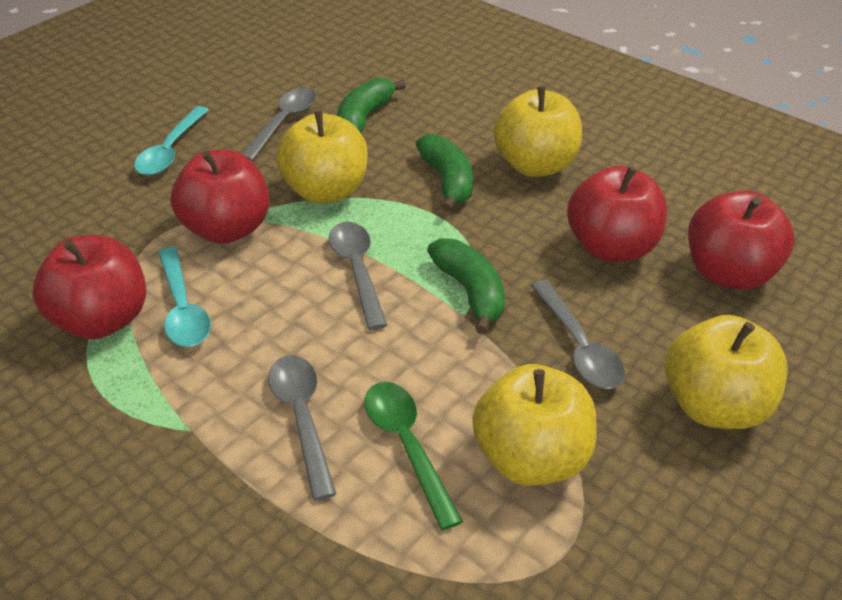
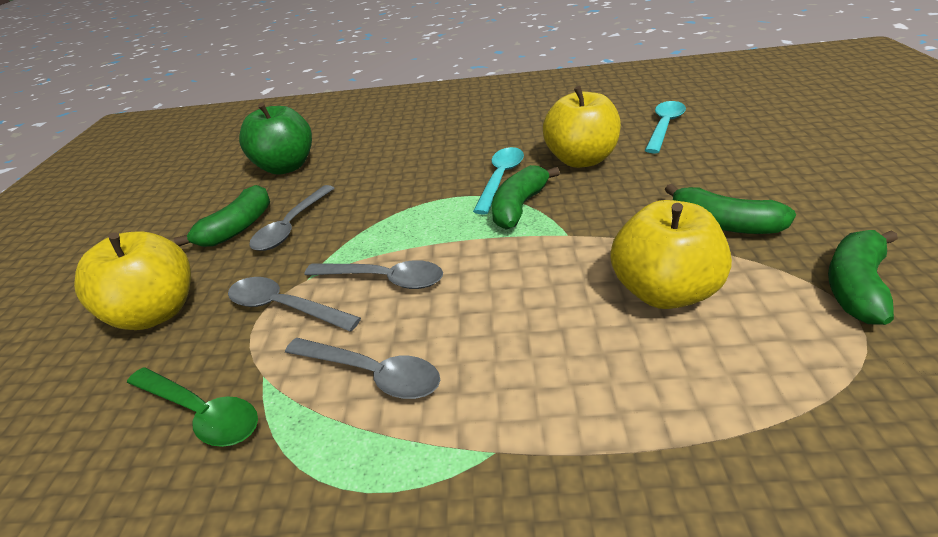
green apple: 0 -> 1
green banana: 3 -> 4
red apple: 4 -> 0
yellow apple: 4 -> 3

